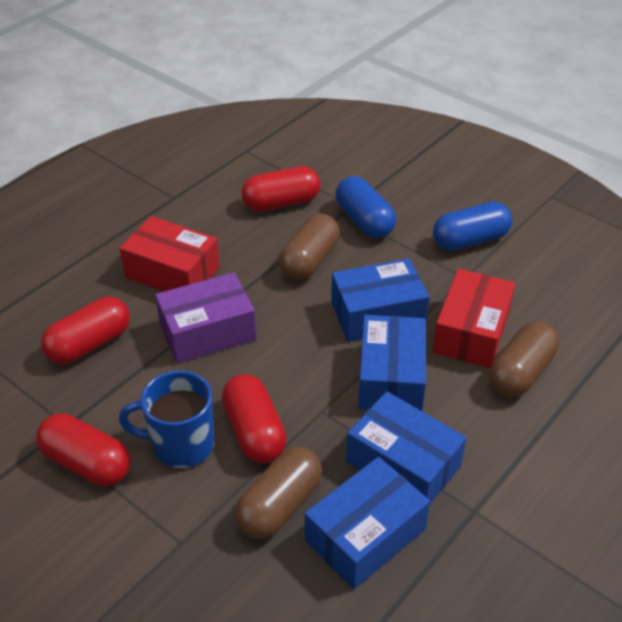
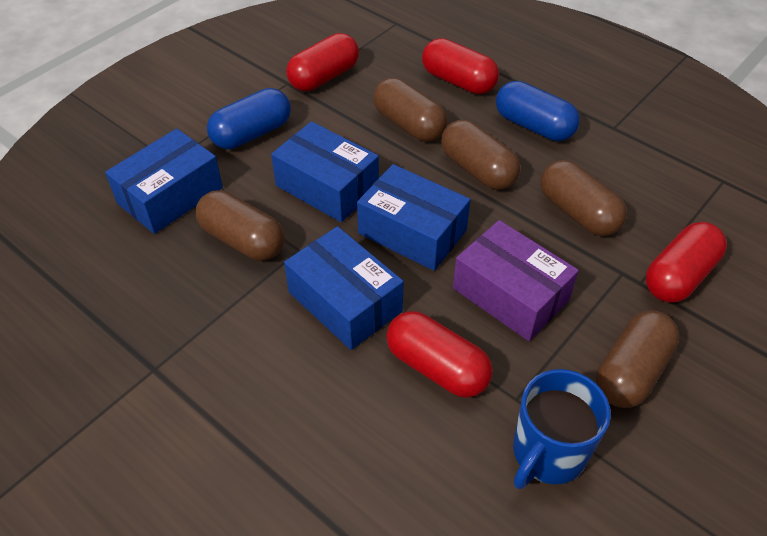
brown capsule: 3 -> 5
red box: 2 -> 0

